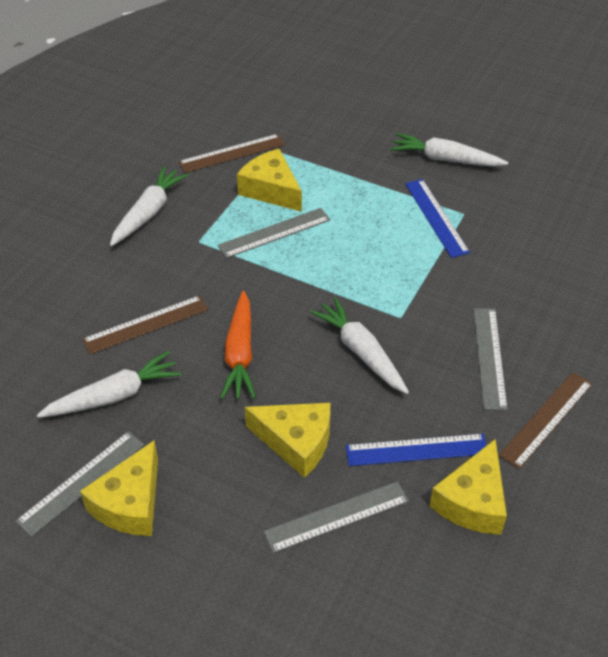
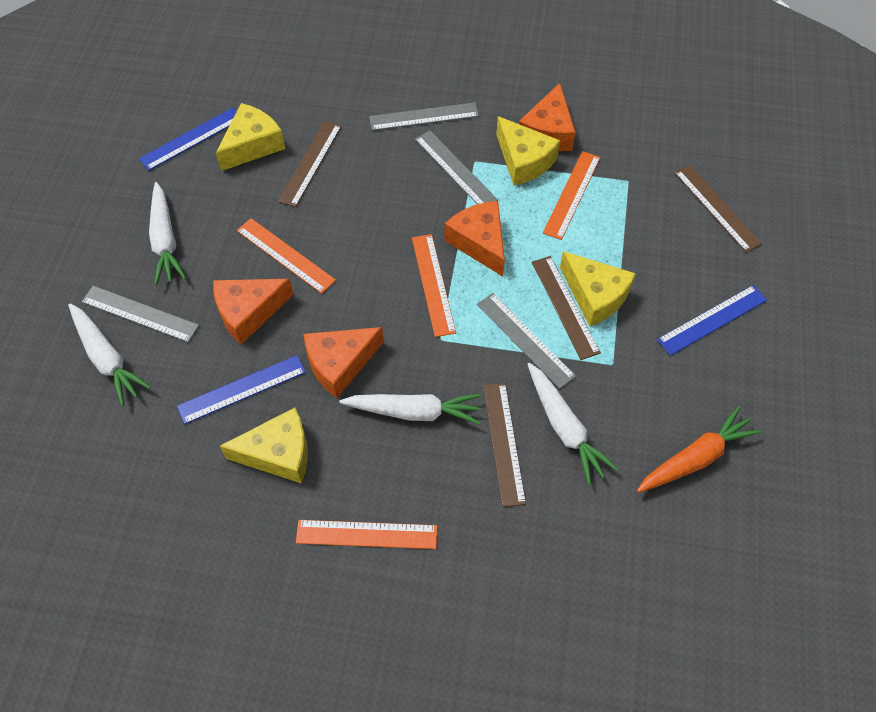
blue ruler: 2 -> 3
brown ruler: 3 -> 4
orange cheese: 0 -> 4
orange ruler: 0 -> 4

